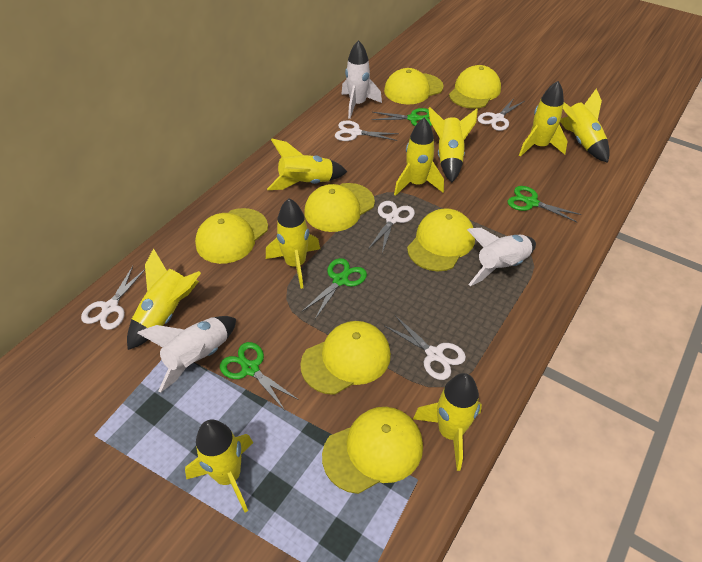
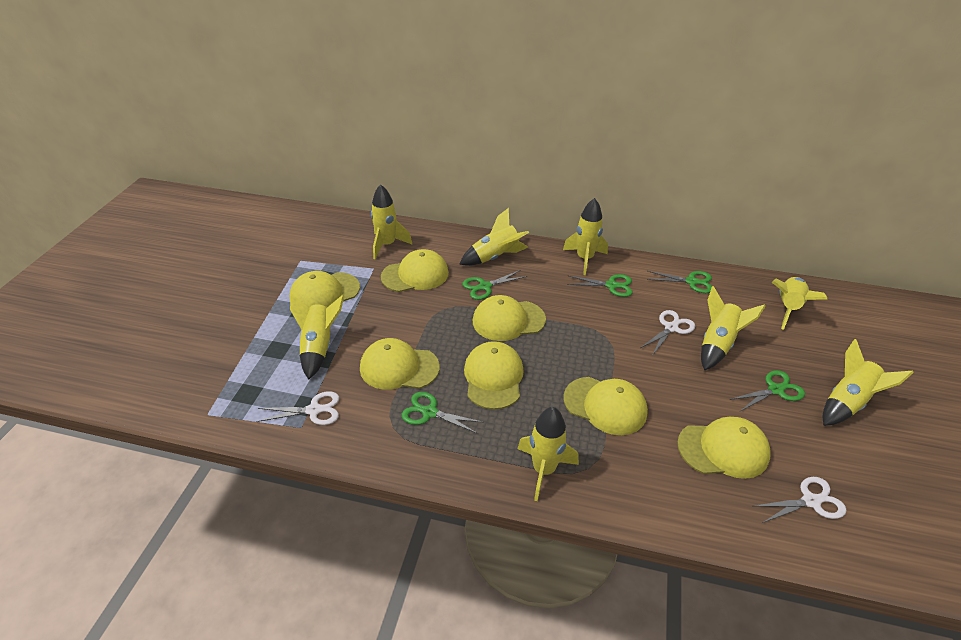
green scissors: 4 -> 5
white rocket: 3 -> 0
white scissors: 5 -> 3
yellow rocket: 9 -> 8

